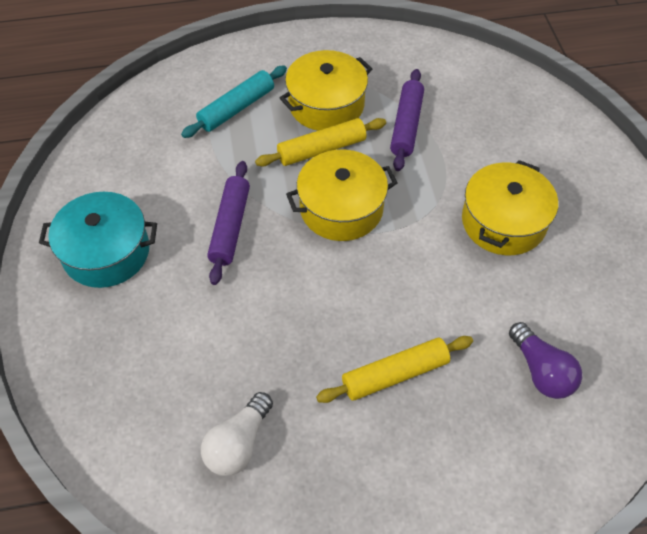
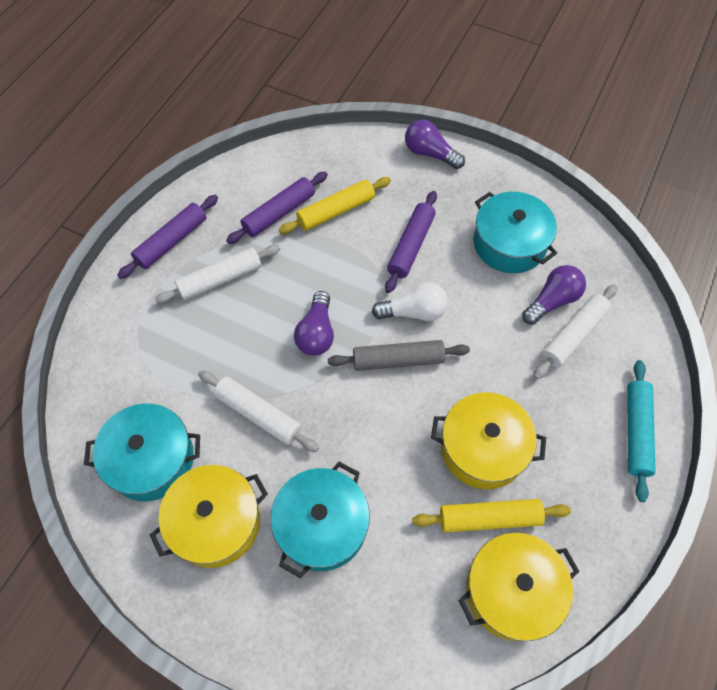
grey rolling pin: 0 -> 1
purple light bulb: 1 -> 3
purple rolling pin: 2 -> 3
turquoise pot: 1 -> 3
white rolling pin: 0 -> 3

